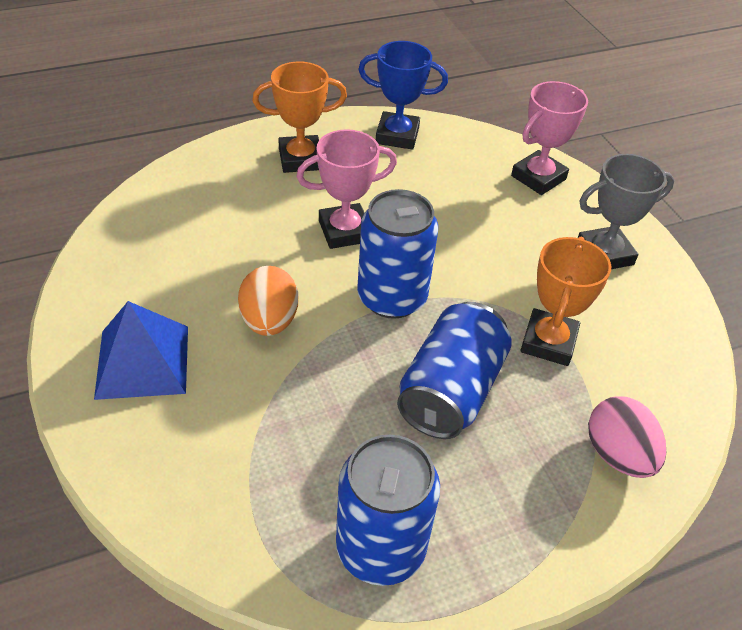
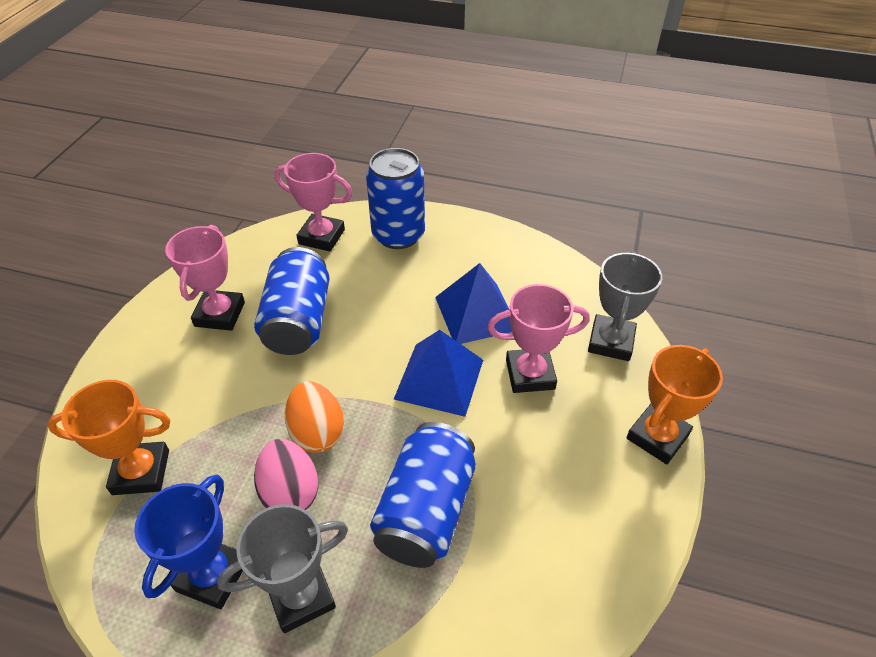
blue pyramid: 1 -> 2
grey trophy: 1 -> 2
pink trophy: 2 -> 3

